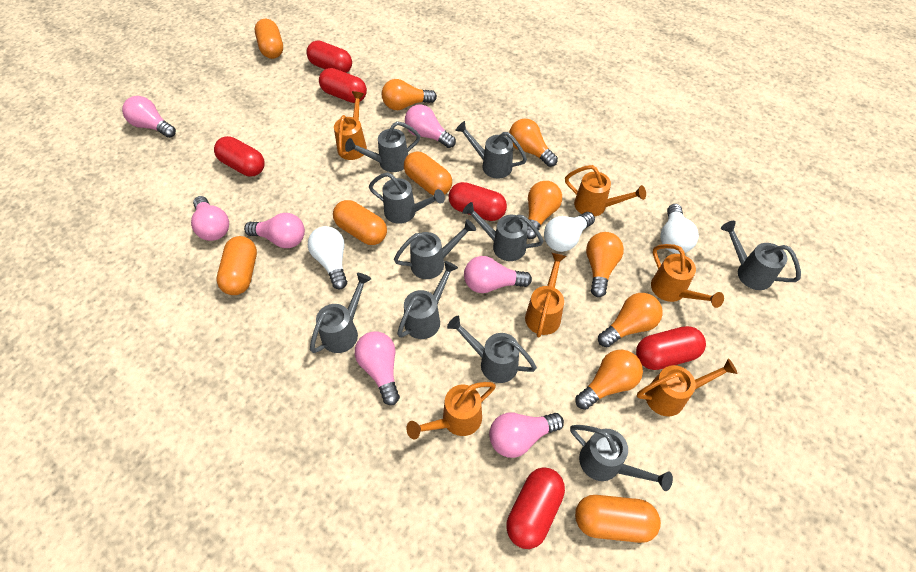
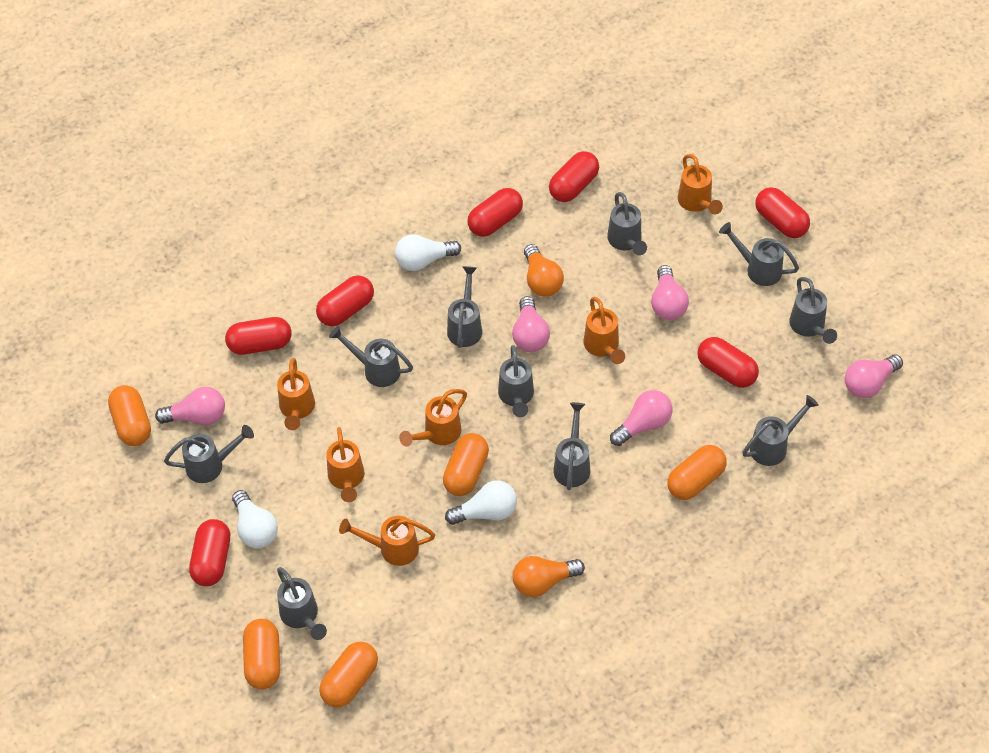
orange light bulb: 6 -> 2
pink light bulb: 7 -> 5
red capsule: 6 -> 7

